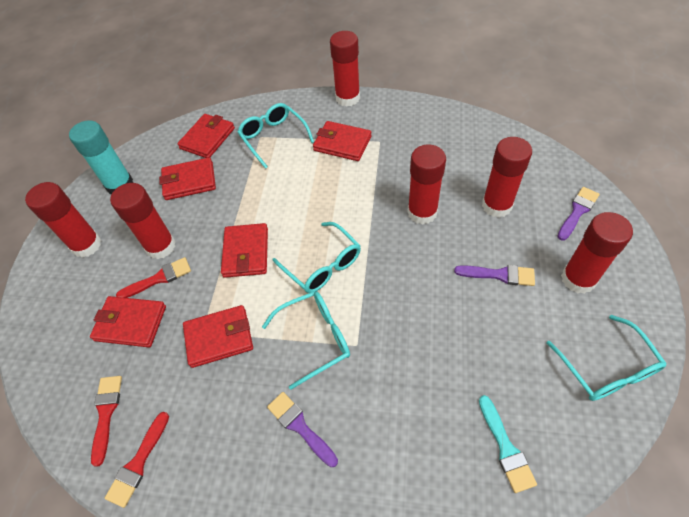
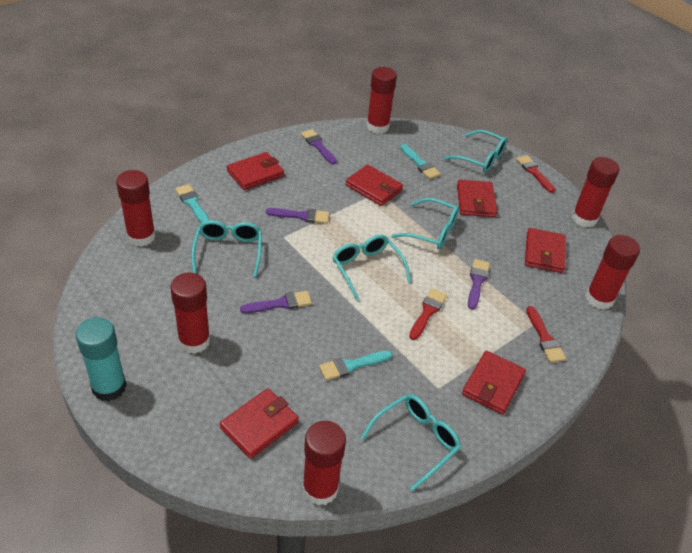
purple brush: 3 -> 4
turquoise brush: 1 -> 3
turquoise glasses: 4 -> 5

